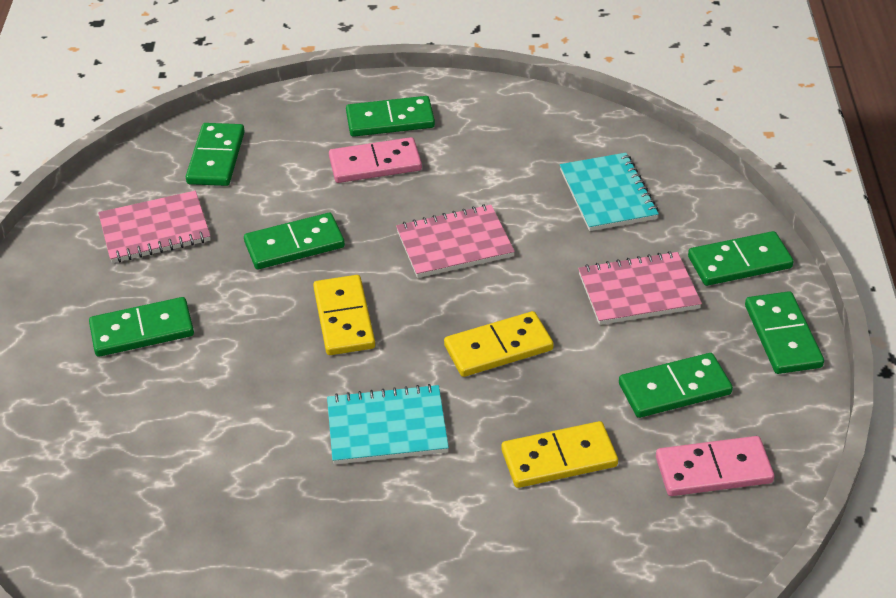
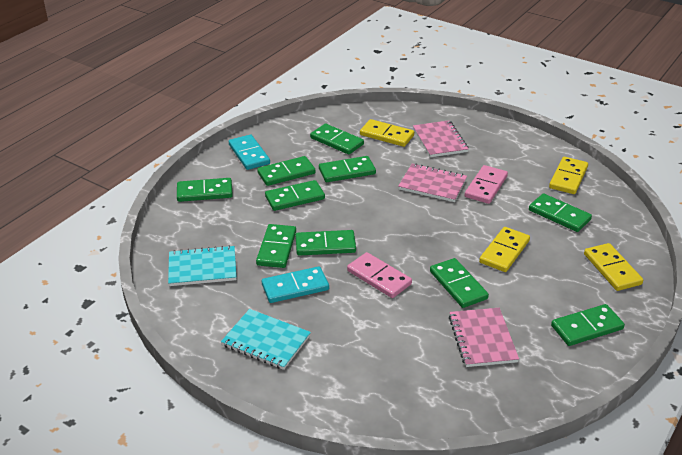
green domino: 7 -> 10
turquoise domino: 0 -> 2
yellow domino: 3 -> 4

